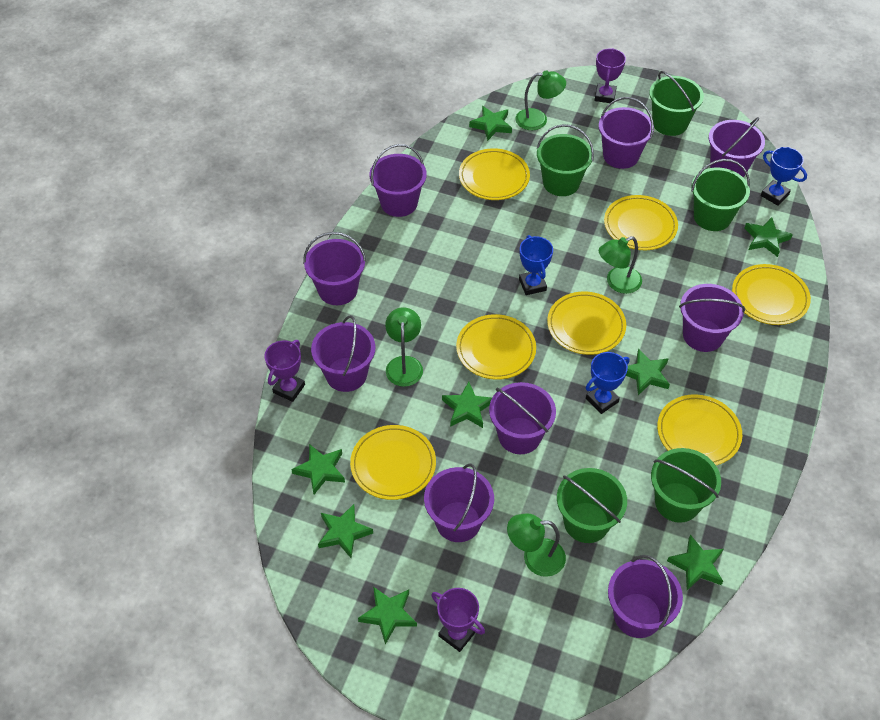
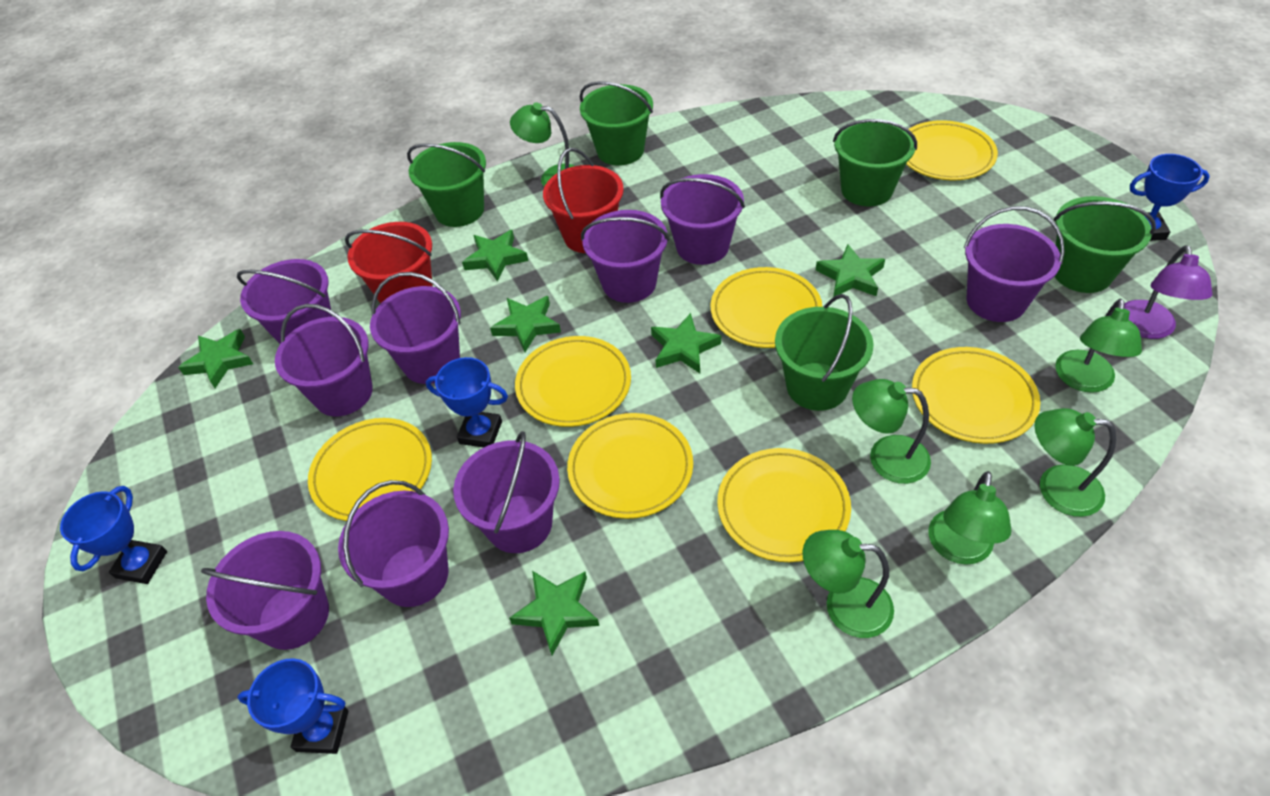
blue trophy: 3 -> 4
green lamp: 4 -> 6
green star: 8 -> 6
purple lamp: 0 -> 1
purple trophy: 3 -> 0
red bucket: 0 -> 2

